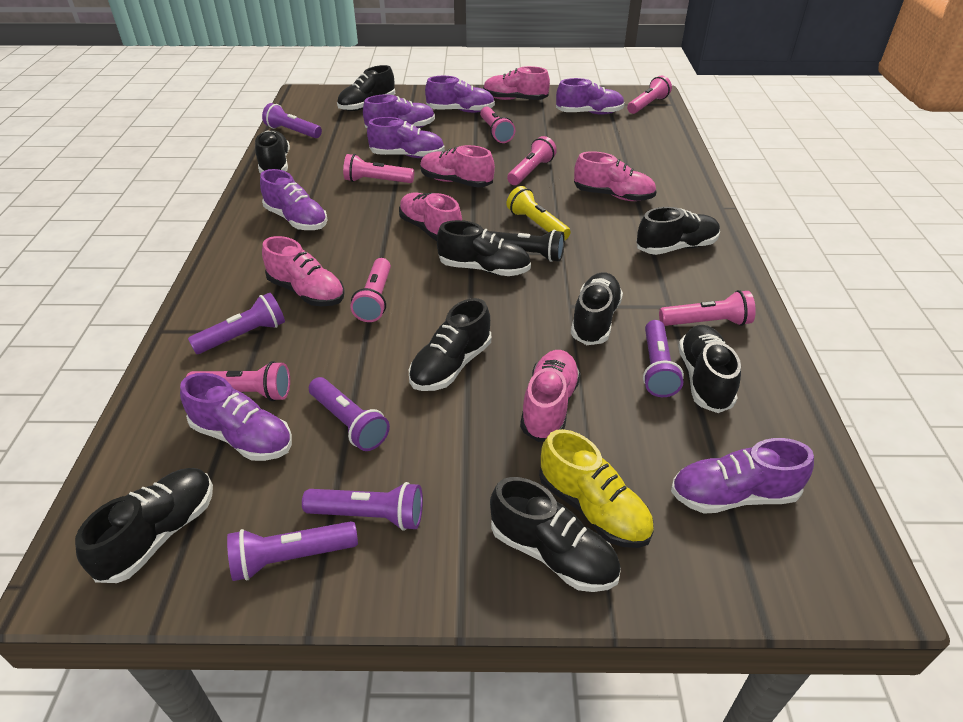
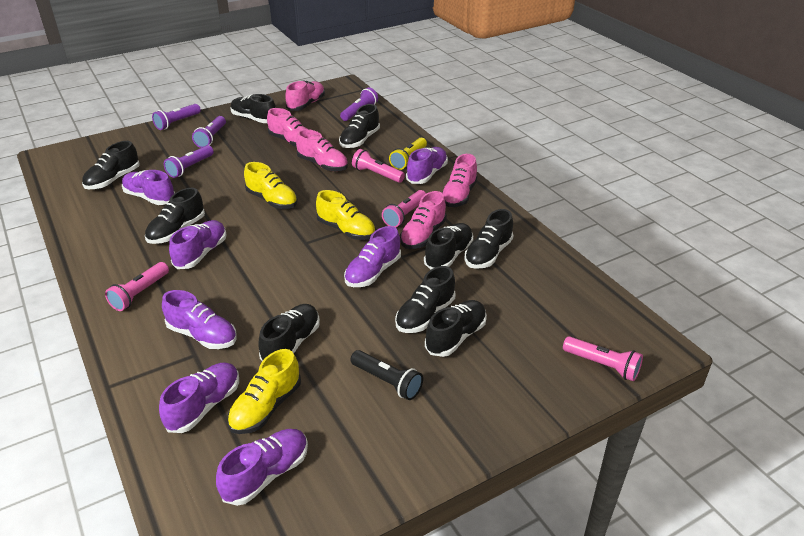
pink flashlight: 7 -> 4
pink shoe: 6 -> 5
purple flashlight: 6 -> 4
yellow shoe: 1 -> 3

